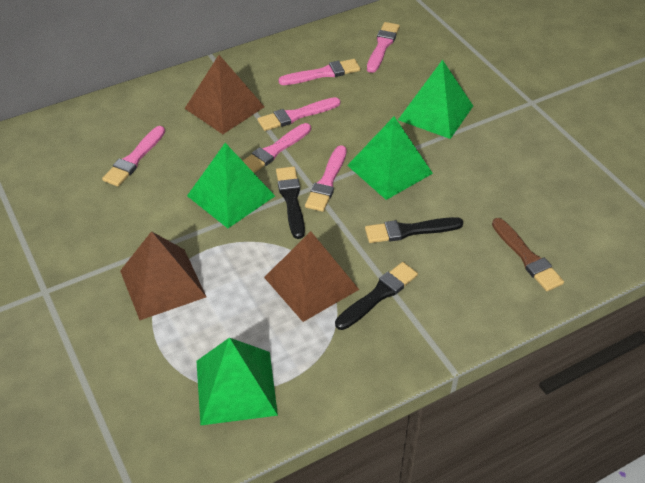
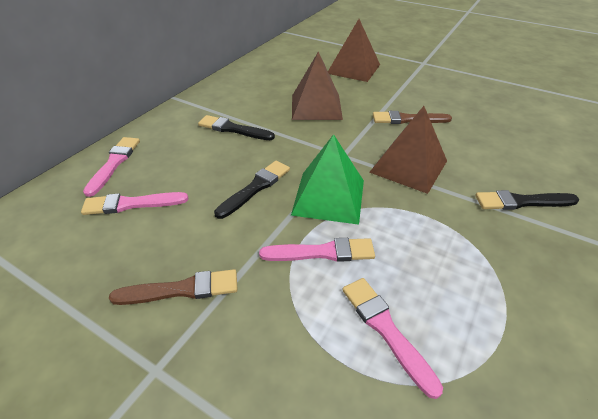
brown brush: 1 -> 2
green pyramid: 4 -> 1
pink brush: 6 -> 4

